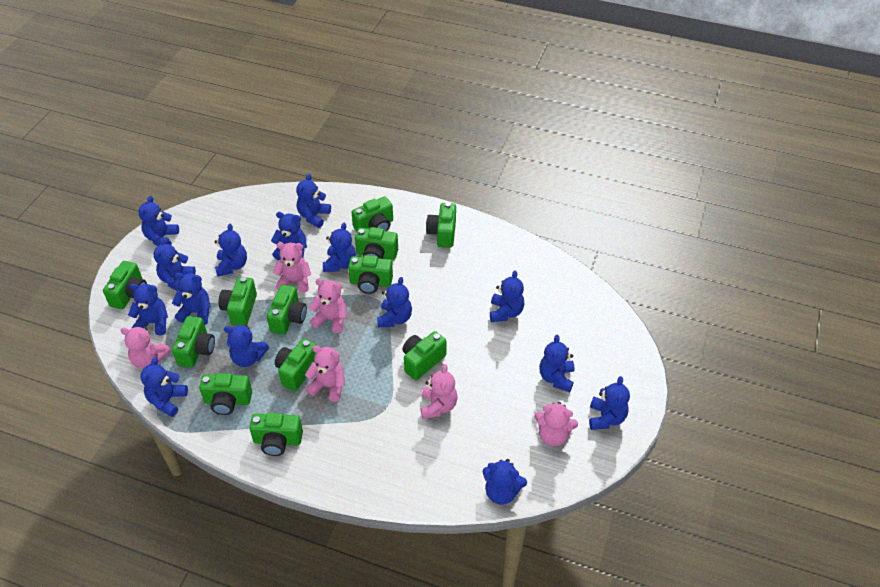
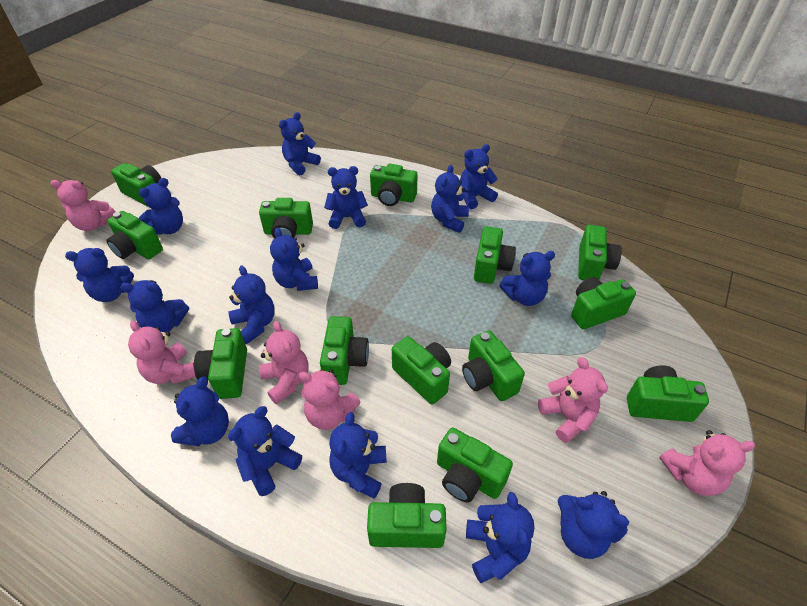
green camera: 12 -> 14

